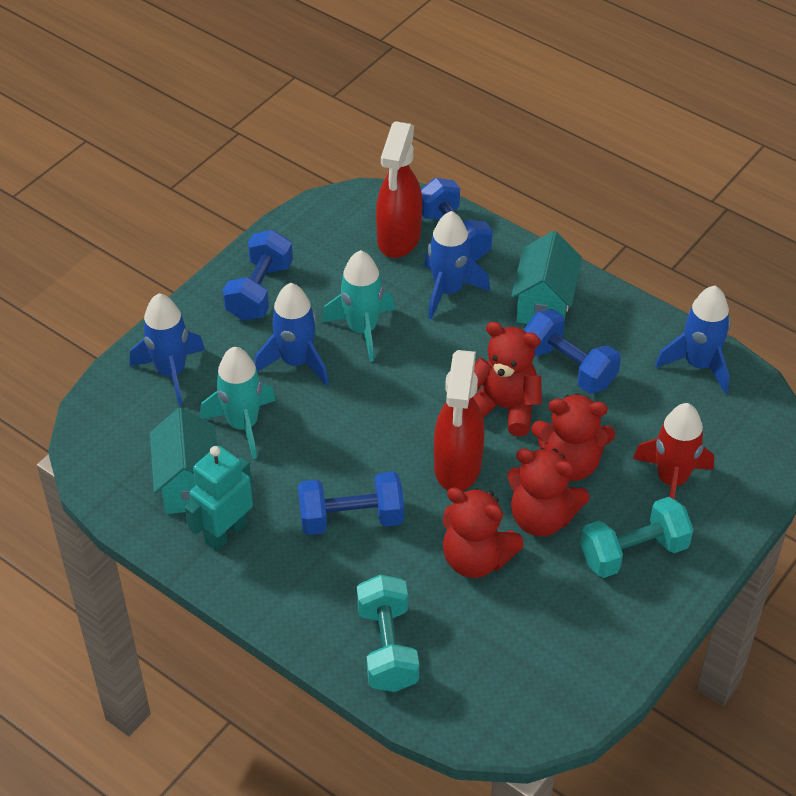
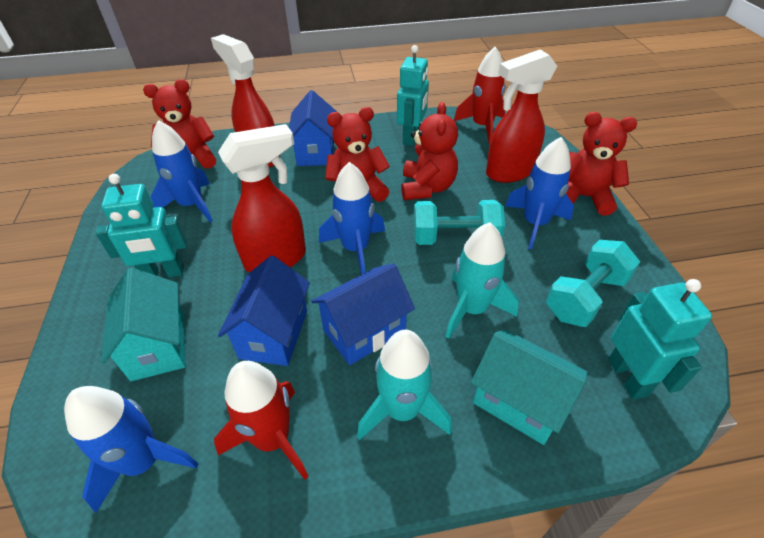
blue dumbbell: 4 -> 0
blue house: 0 -> 3
red rocket: 1 -> 2
red spray bottle: 2 -> 3
turquoise robot: 1 -> 3

